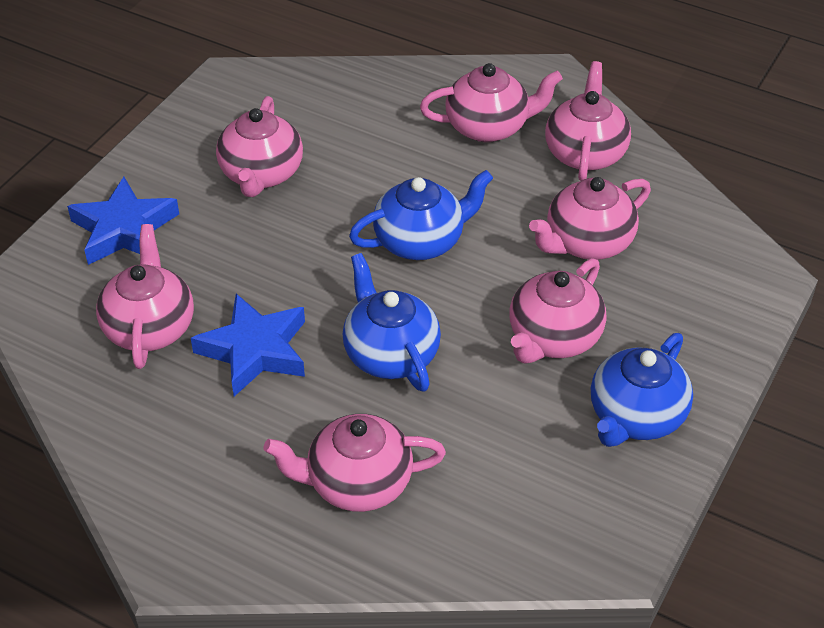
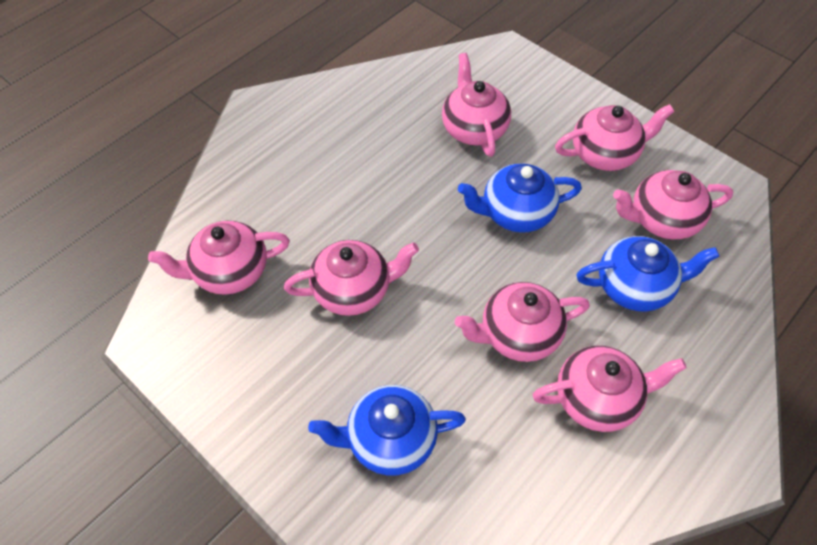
blue star: 2 -> 0

